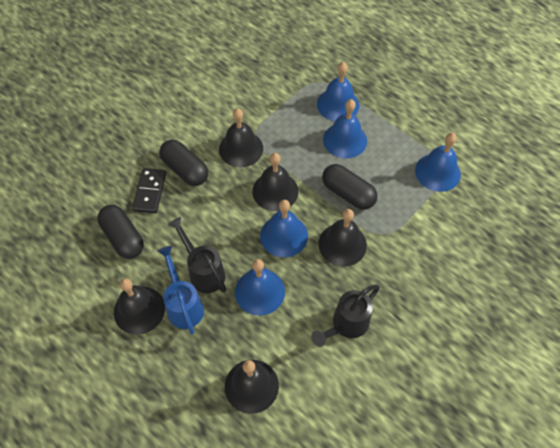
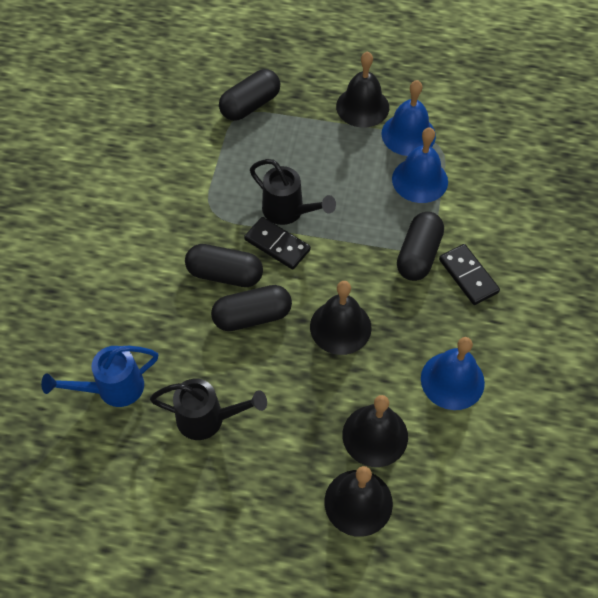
black bell: 5 -> 4
black capsule: 3 -> 4
black domino: 1 -> 2
blue bell: 5 -> 3

